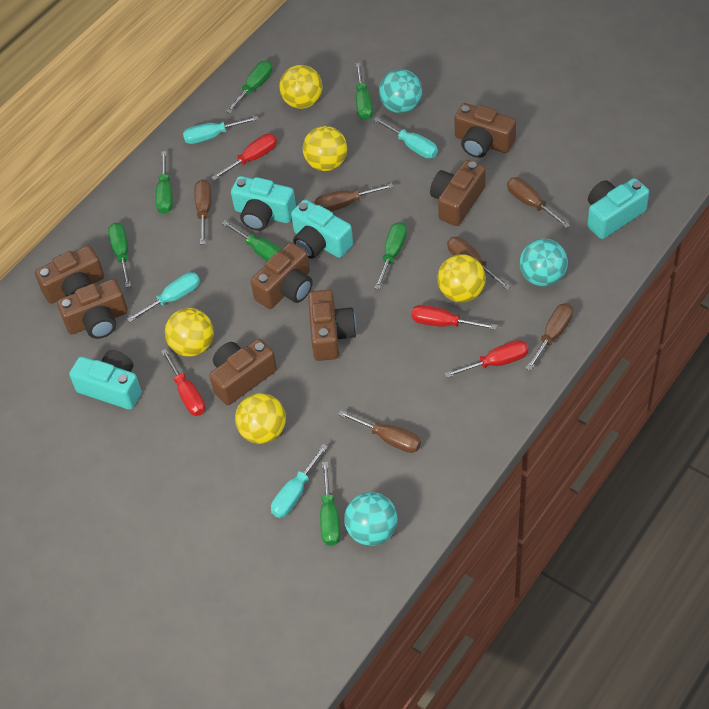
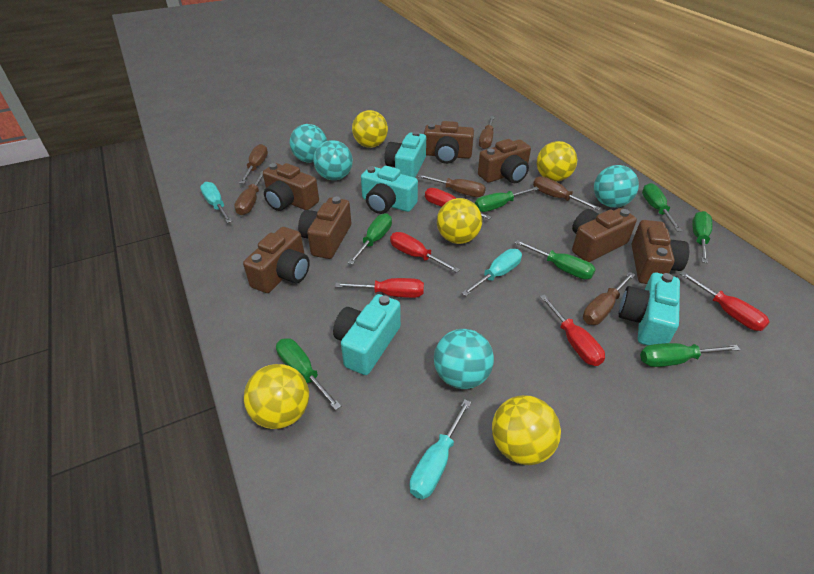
red screwdriver: 4 -> 5
turquoise ball: 3 -> 4
turquoise screwdriver: 4 -> 3

